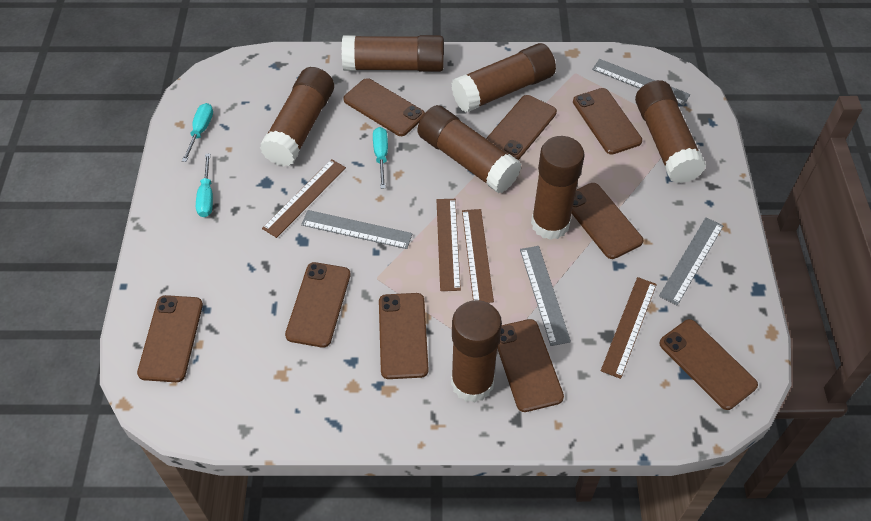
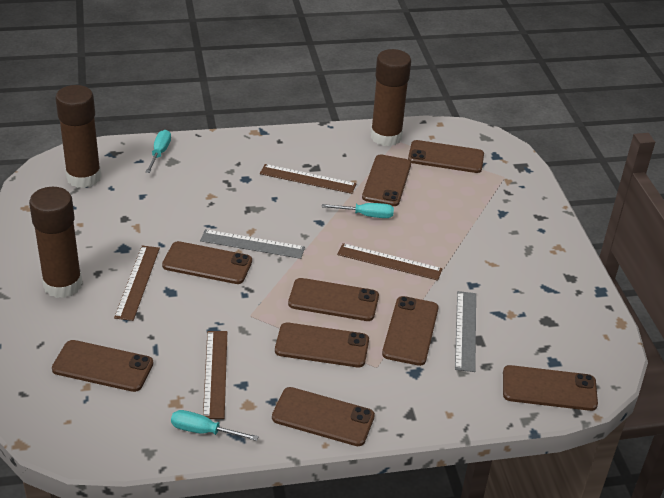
brown glue stick: 7 -> 3
grey ruler: 4 -> 2

